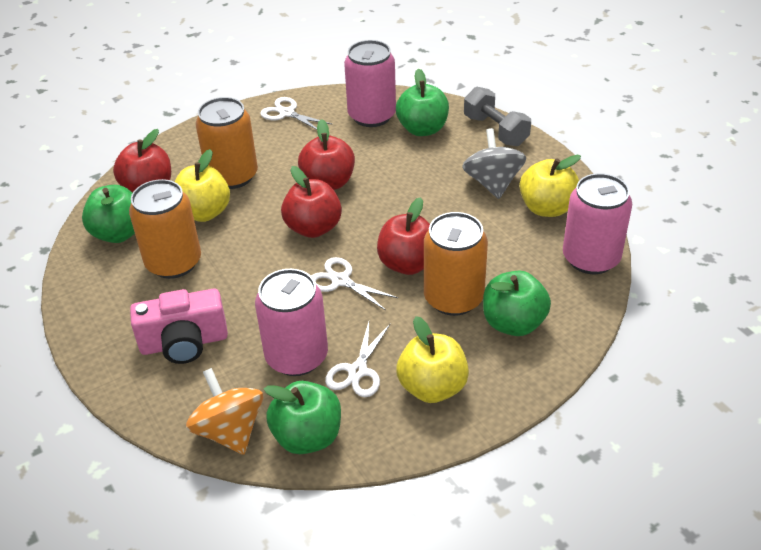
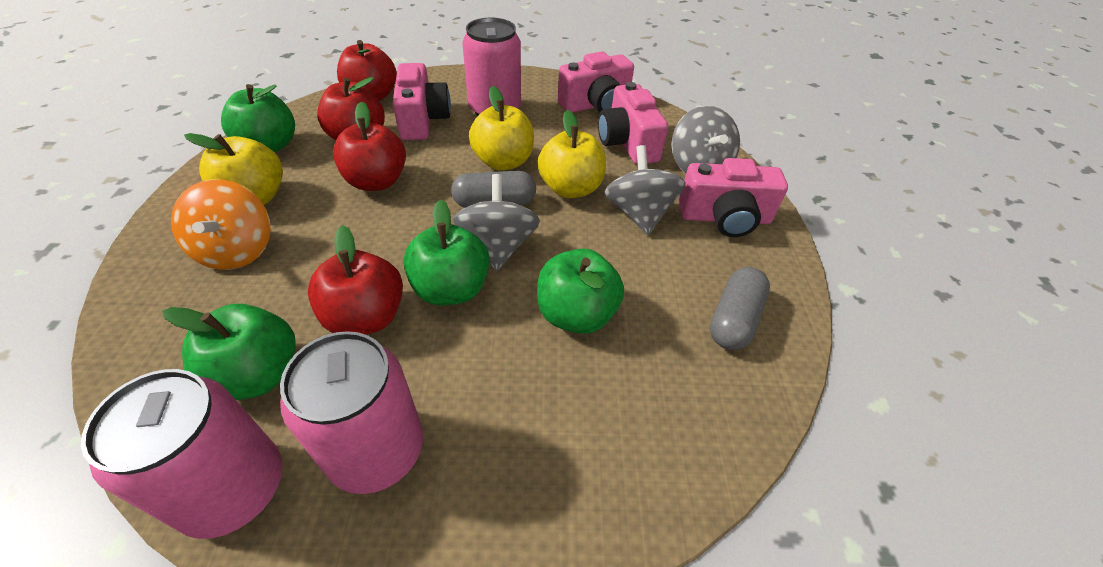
grey capsule: 0 -> 2
grey dumbbell: 1 -> 0
grey spinning top: 1 -> 3
orange can: 3 -> 0
pink camera: 1 -> 4
white scissors: 3 -> 0

